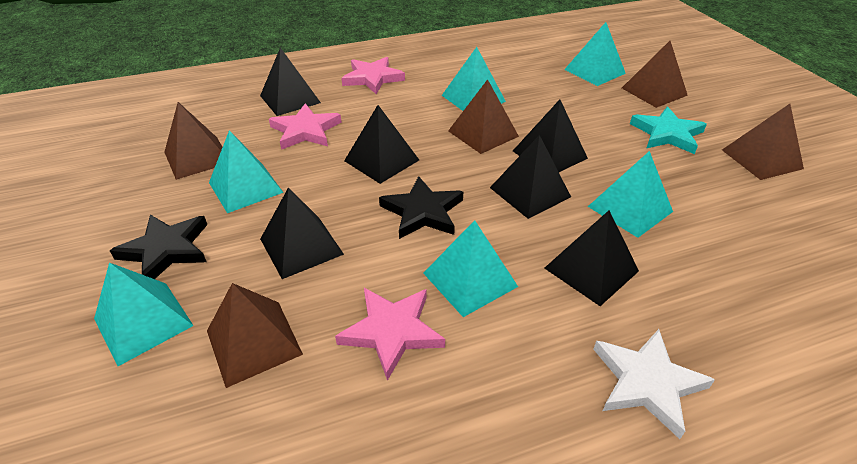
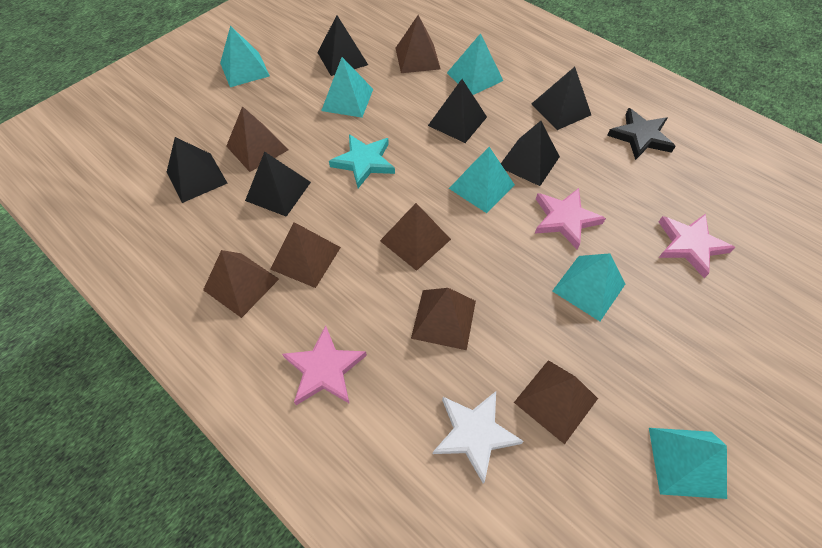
black star: 2 -> 1
brown pyramid: 5 -> 7

